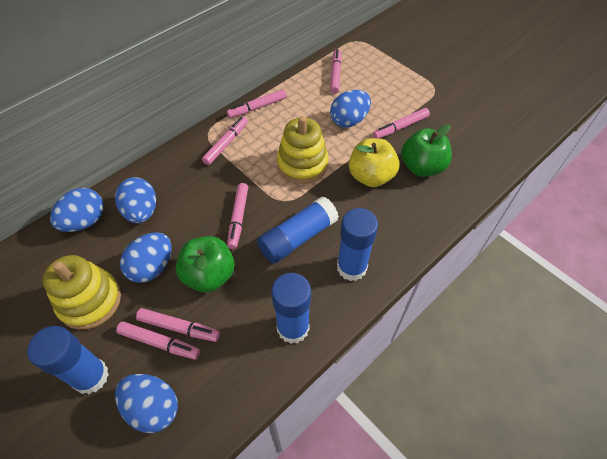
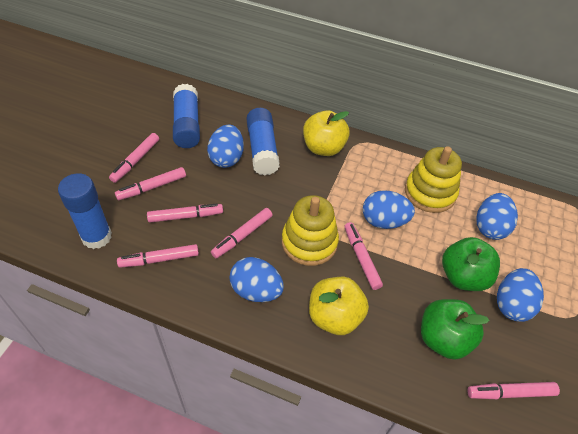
blue glue stick: 4 -> 3
yellow apple: 1 -> 2

